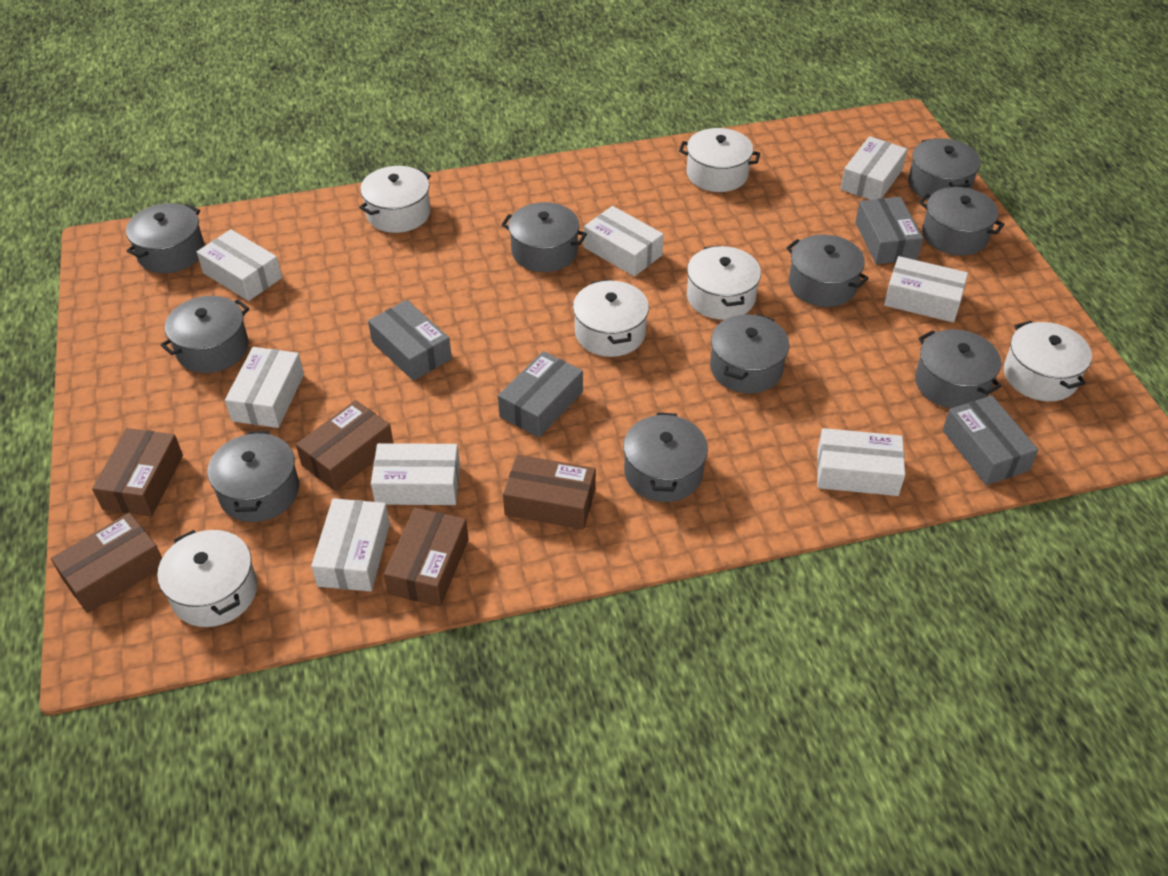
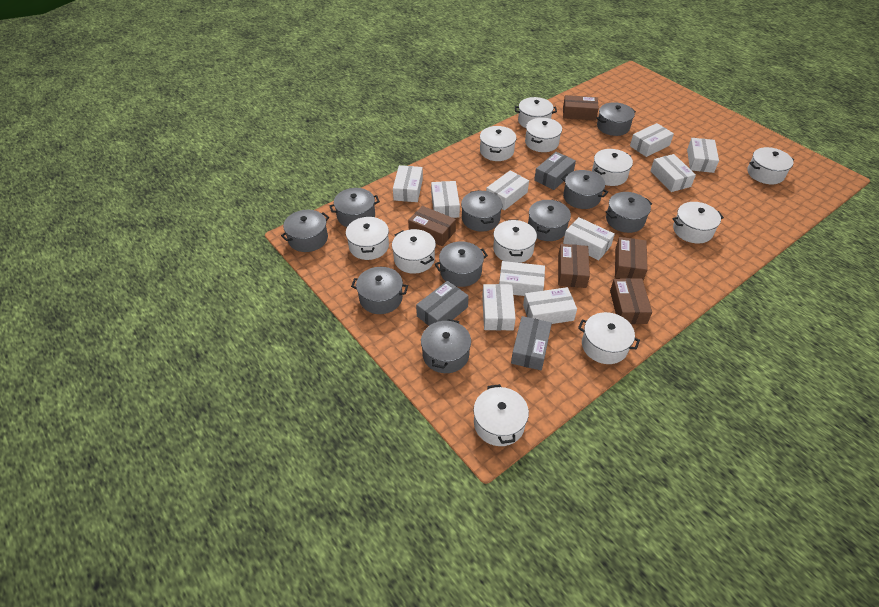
grey box: 4 -> 3
white box: 8 -> 10
white pot: 6 -> 11

